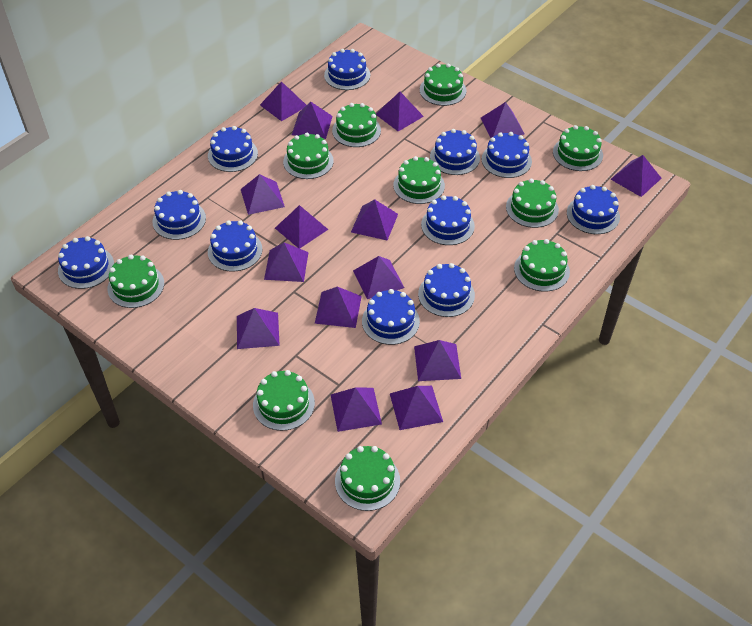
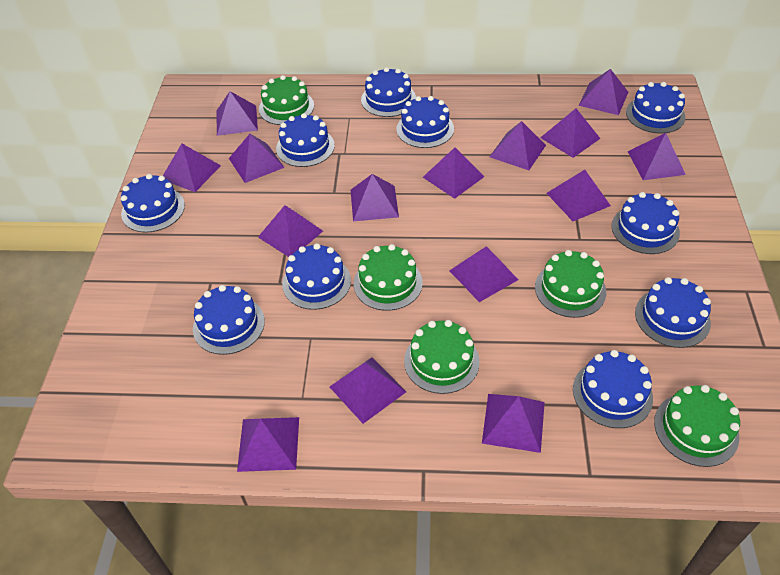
blue cake: 11 -> 10
green cake: 10 -> 5

